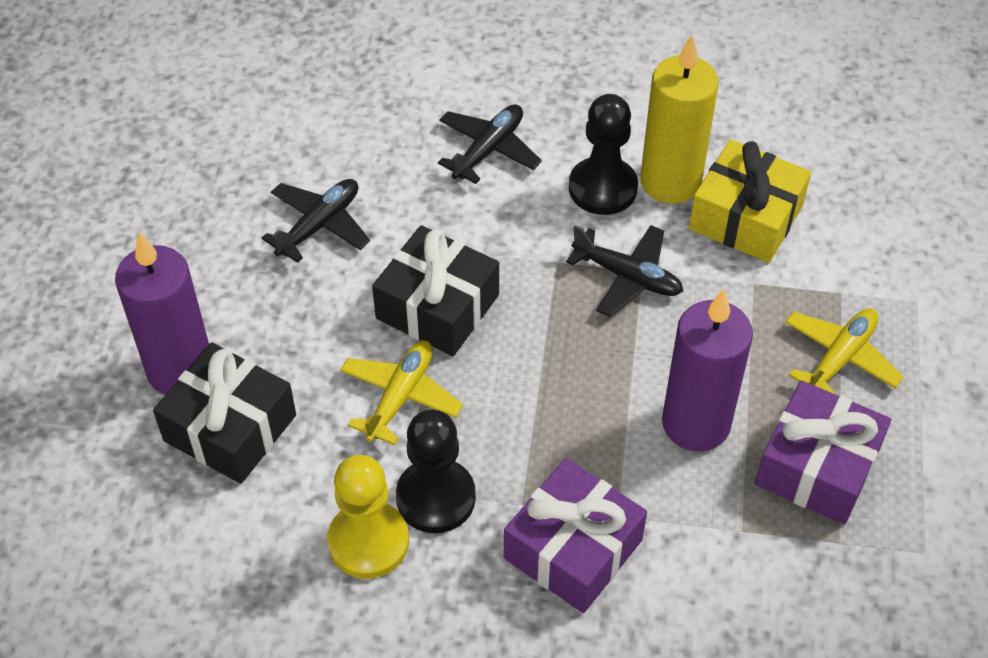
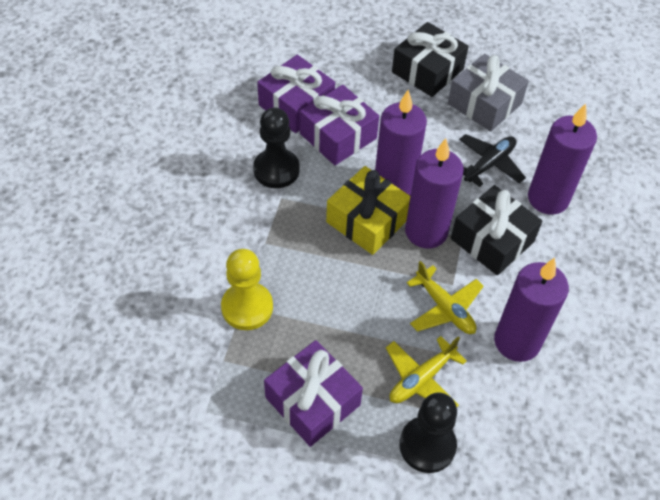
black plane: 3 -> 1
grey gift: 0 -> 1
purple candle: 2 -> 4
purple gift: 2 -> 3
yellow candle: 1 -> 0

